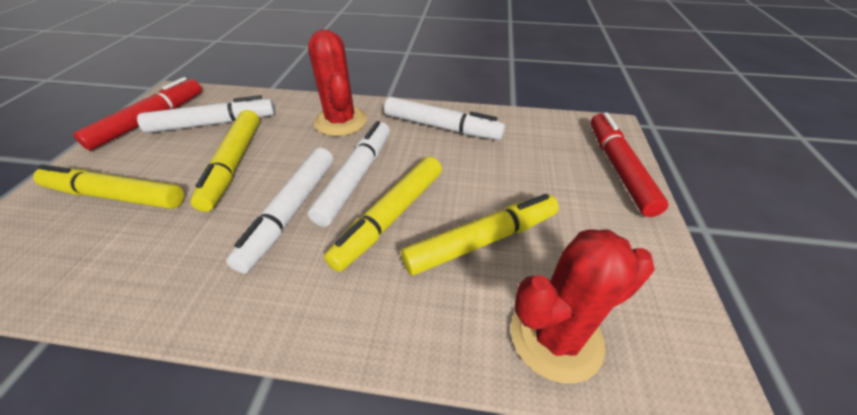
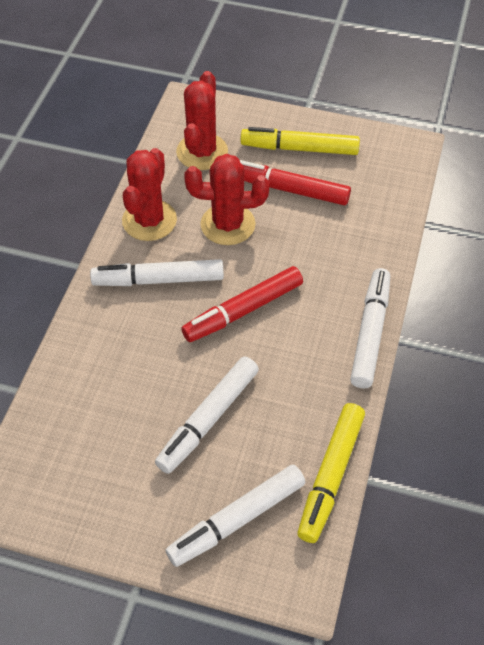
red cactus: 2 -> 3
yellow marker: 4 -> 2

